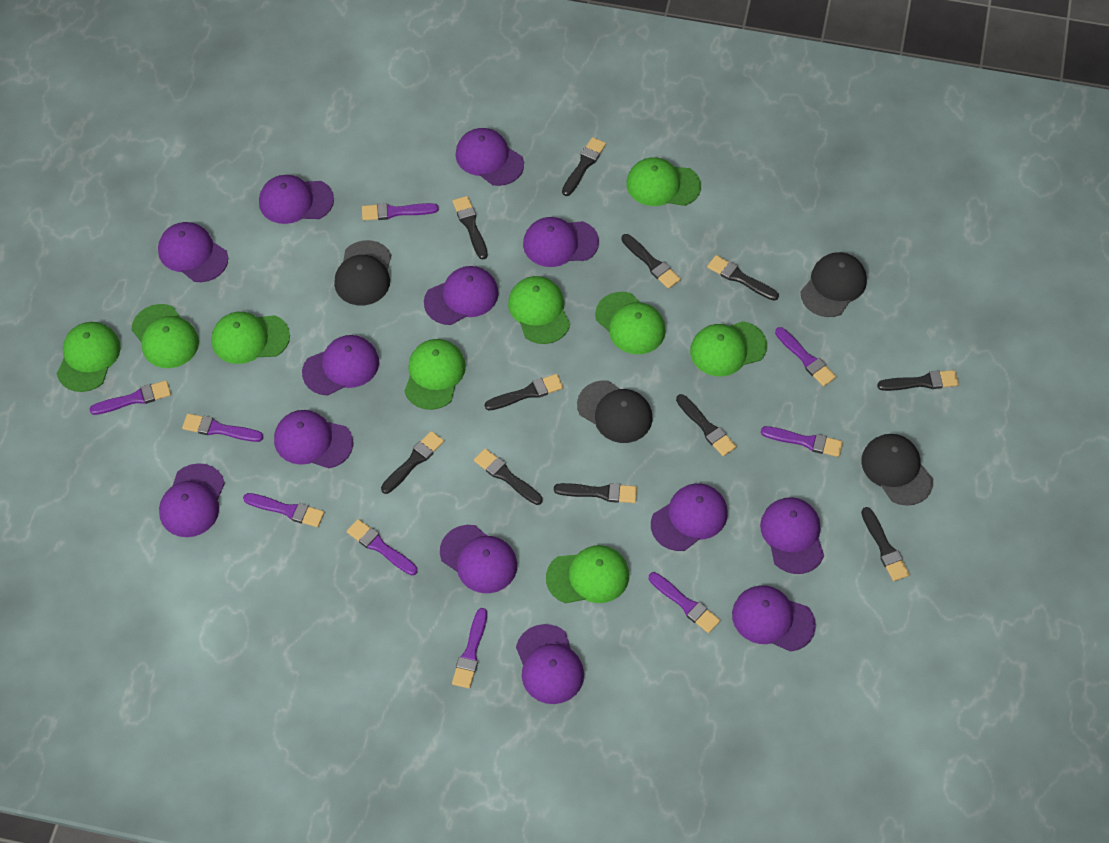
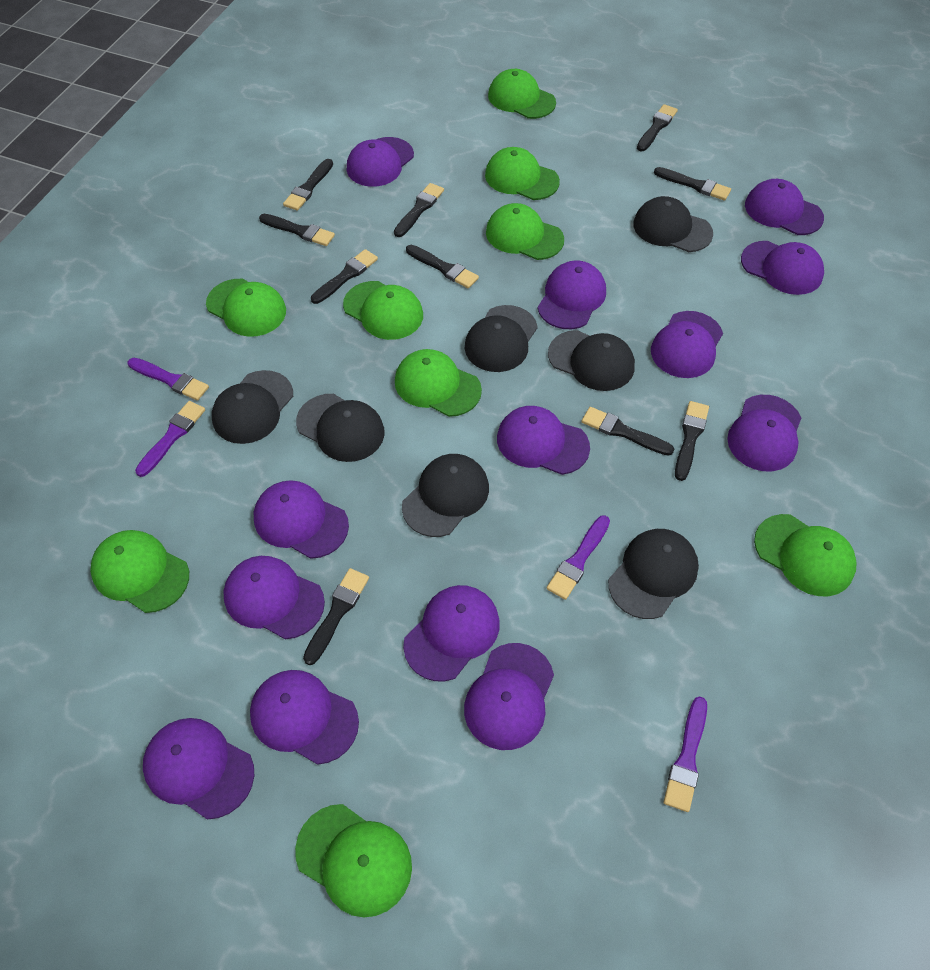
black brush: 11 -> 10
black cap: 4 -> 7
purple brush: 9 -> 4

